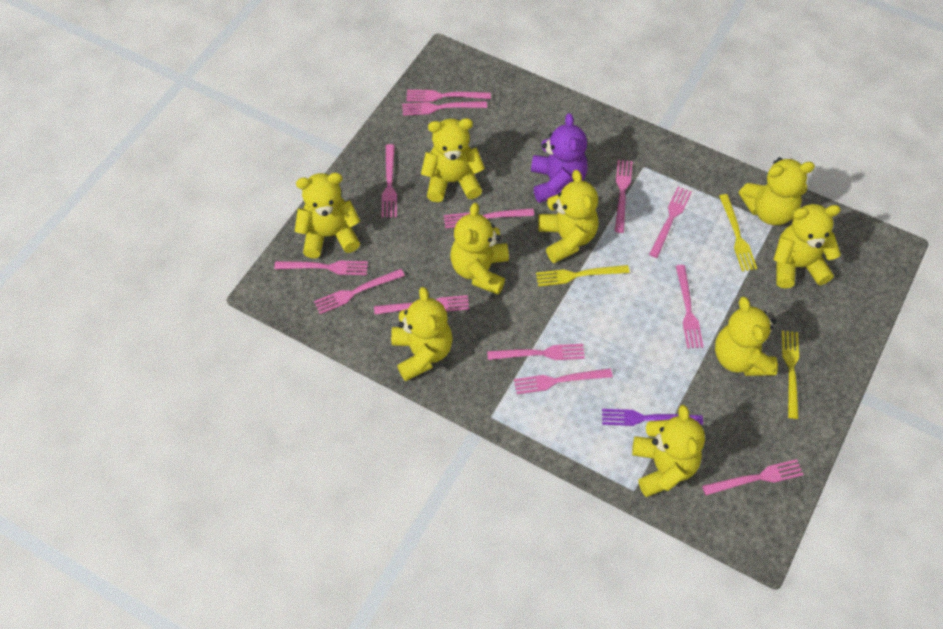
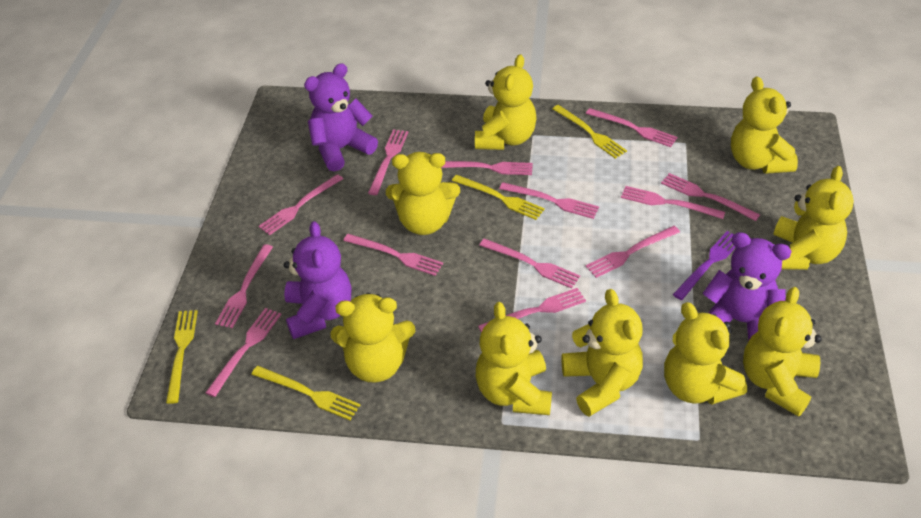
purple teddy bear: 1 -> 3
yellow fork: 3 -> 4

